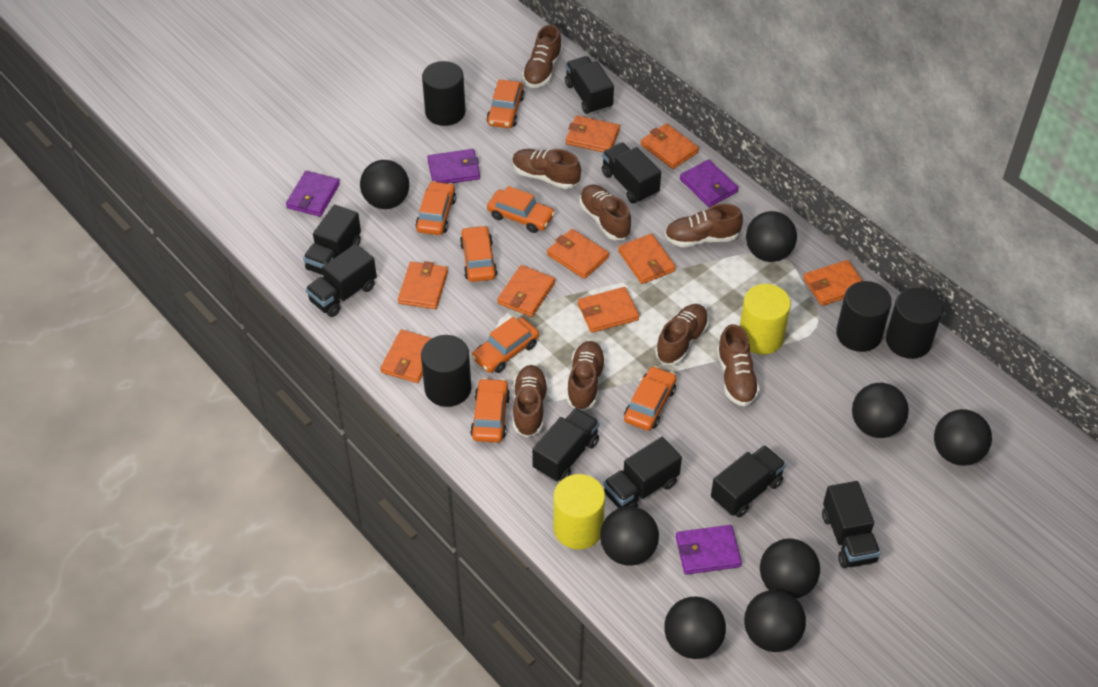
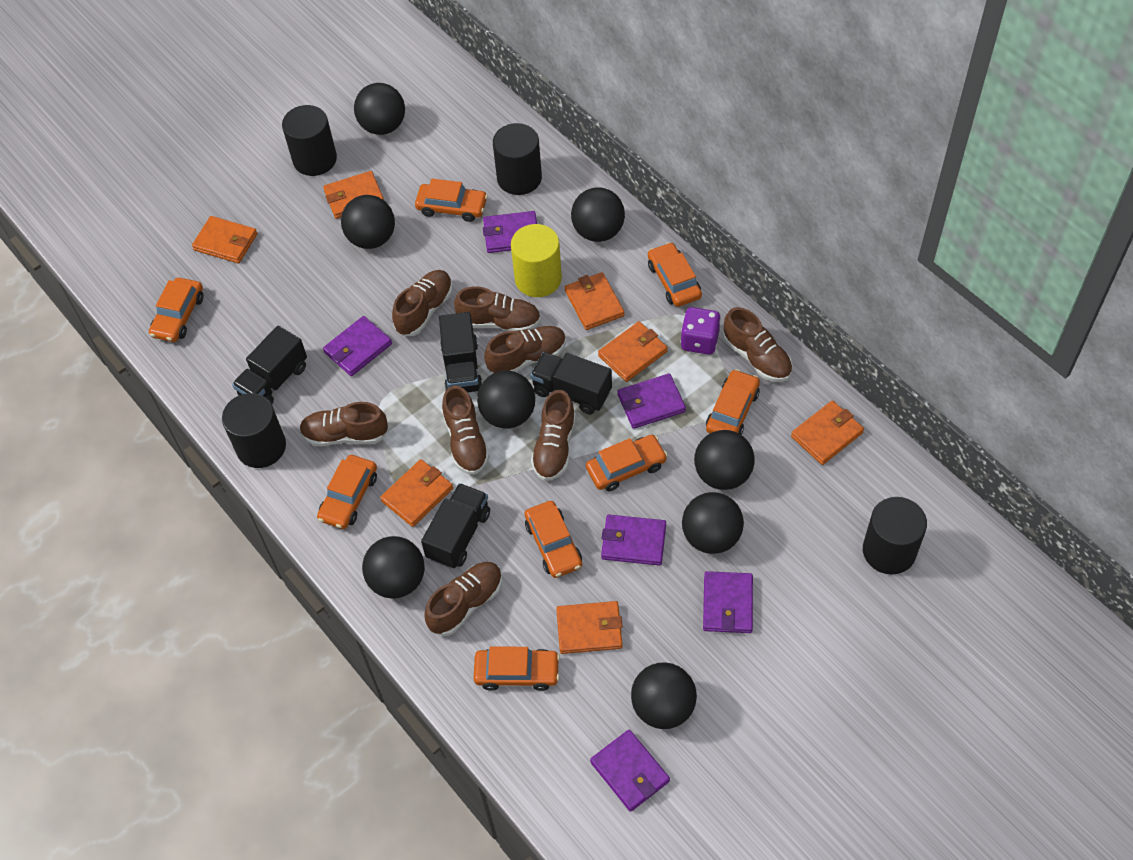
black truck: 8 -> 4
orange car: 7 -> 8
orange wallet: 9 -> 7
purple dice: 0 -> 1
purple wallet: 4 -> 6
yellow cylinder: 2 -> 1

